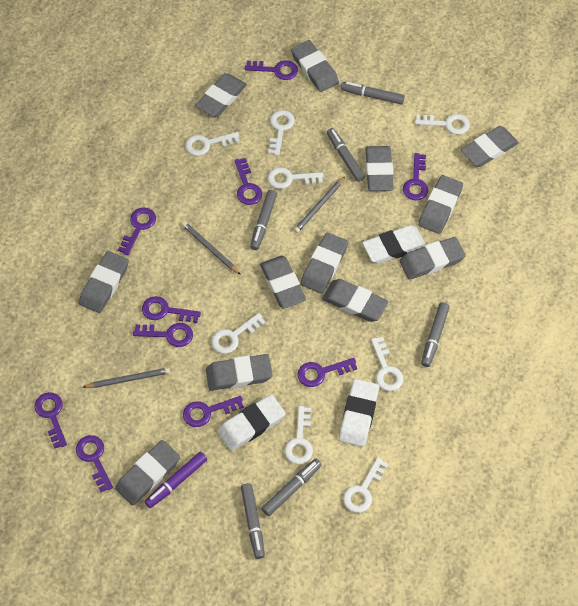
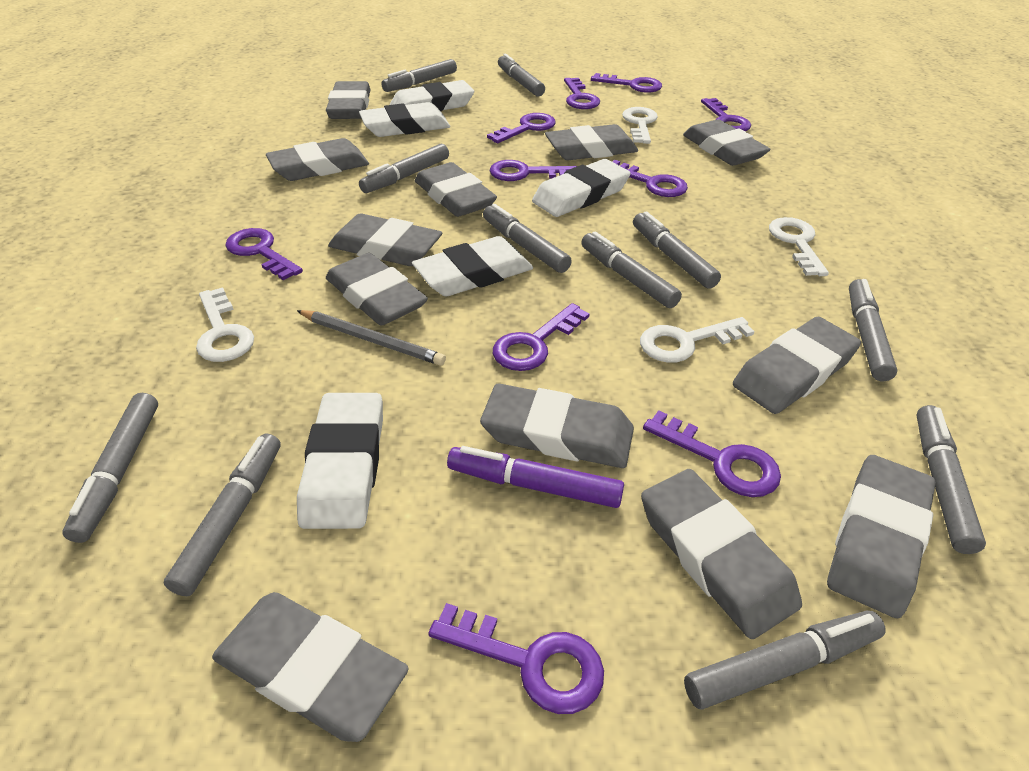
grey marker: 6 -> 11
grey pencil: 3 -> 1
white eraser: 3 -> 5
white key: 8 -> 4

